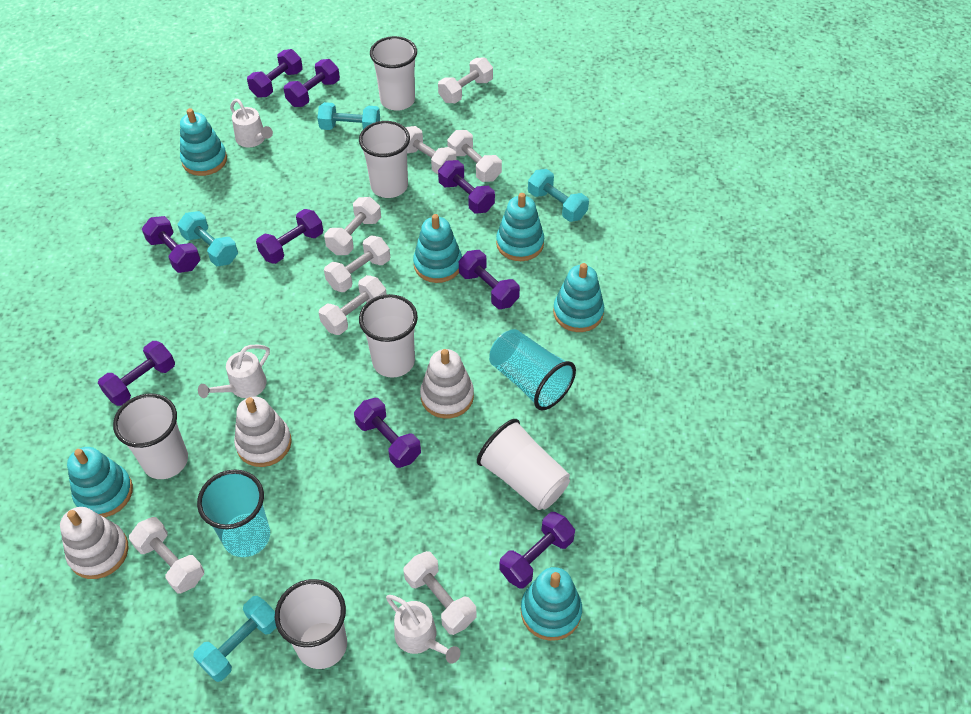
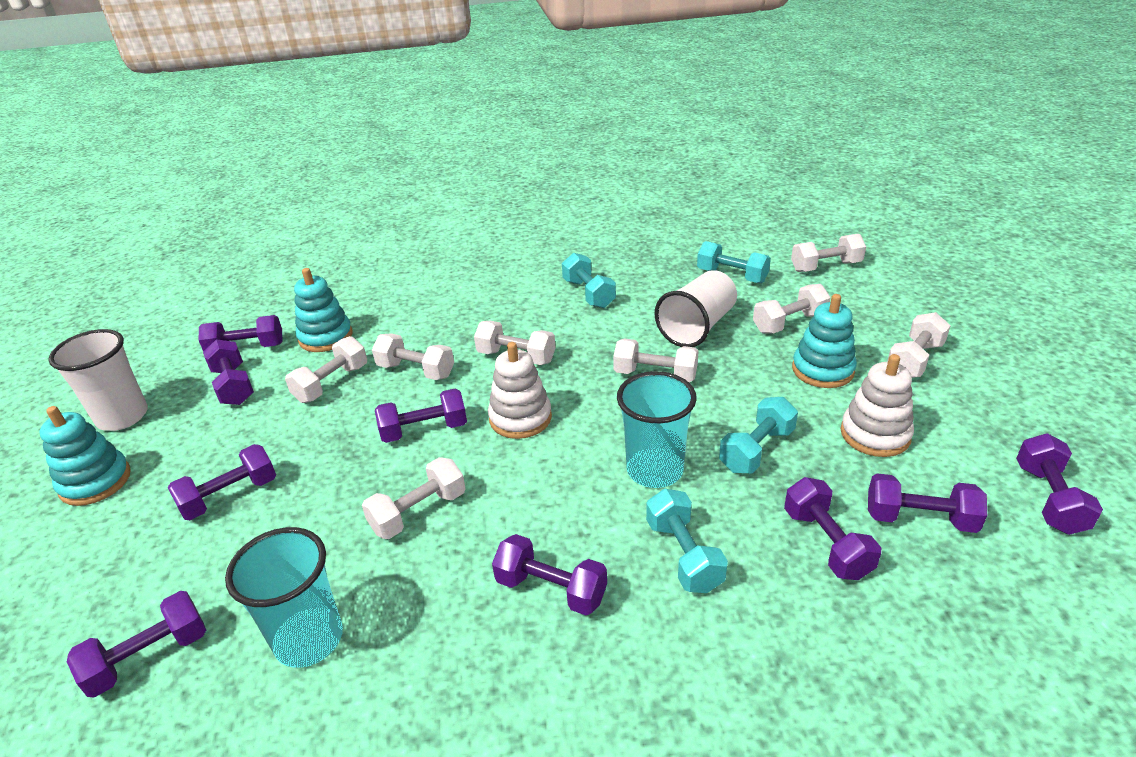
turquoise stacking toy: 6 -> 3
white cup: 6 -> 2
white stacking toy: 3 -> 2
white watering can: 3 -> 0

